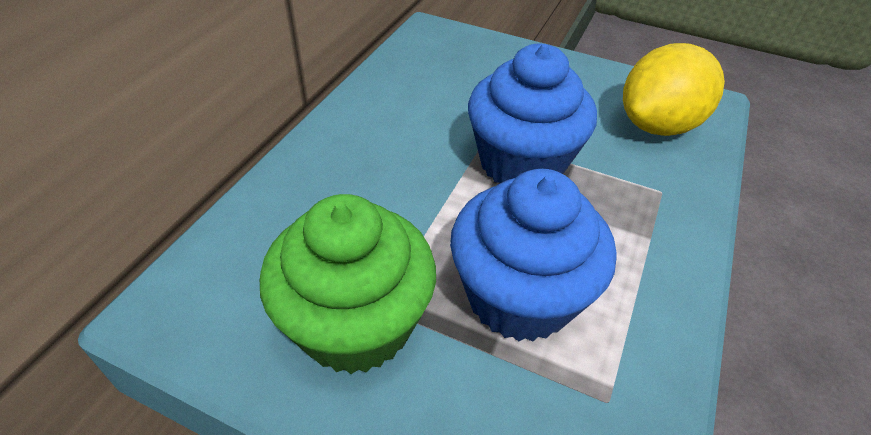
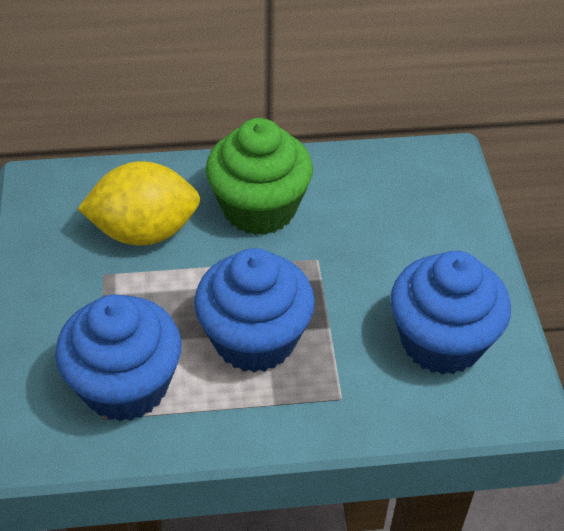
blue cupcake: 2 -> 3

